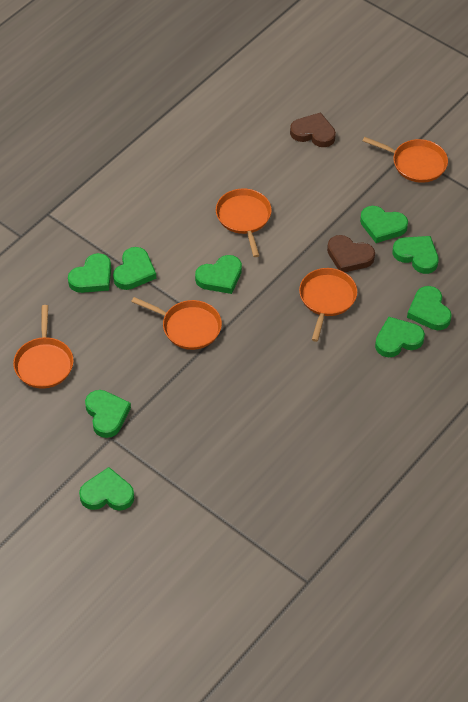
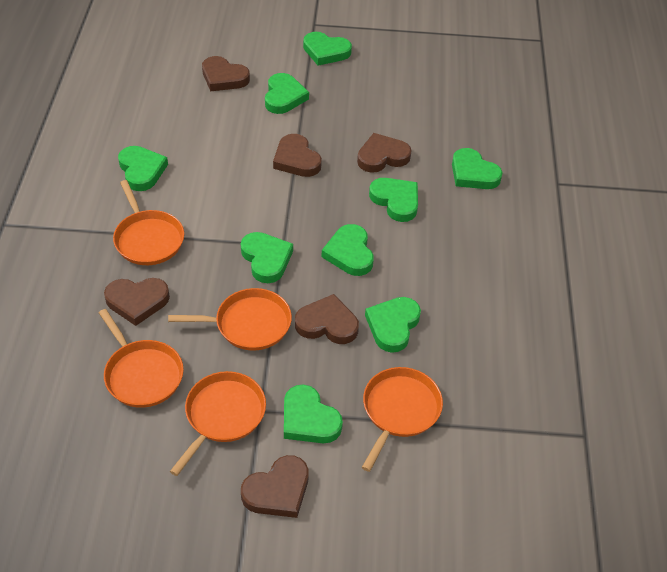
brown heart: 2 -> 6

